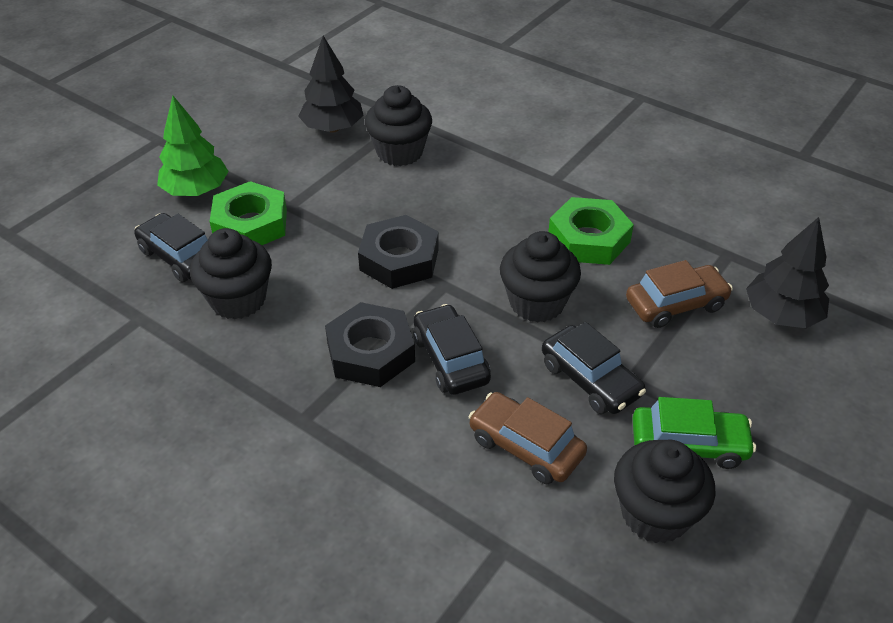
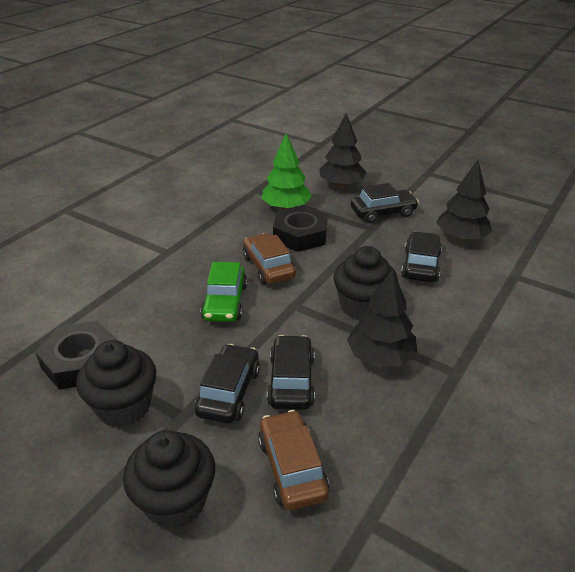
black car: 3 -> 4
black cupcake: 4 -> 3
black tree: 2 -> 3
green nut: 2 -> 0

